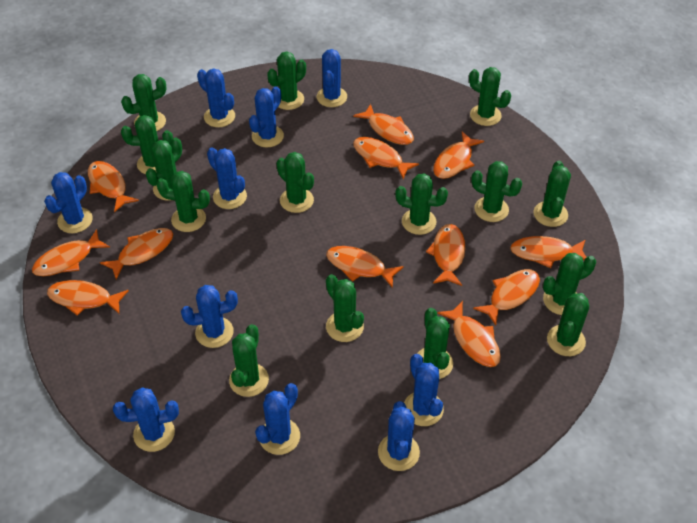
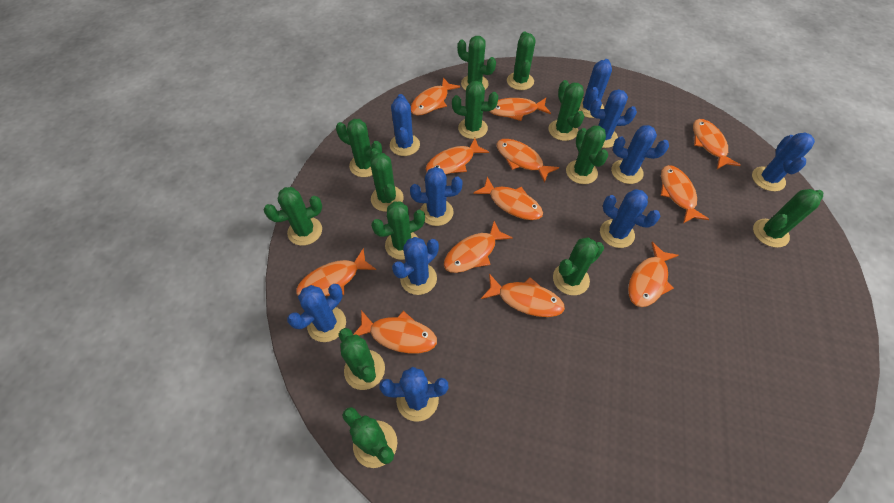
green cactus: 15 -> 13

